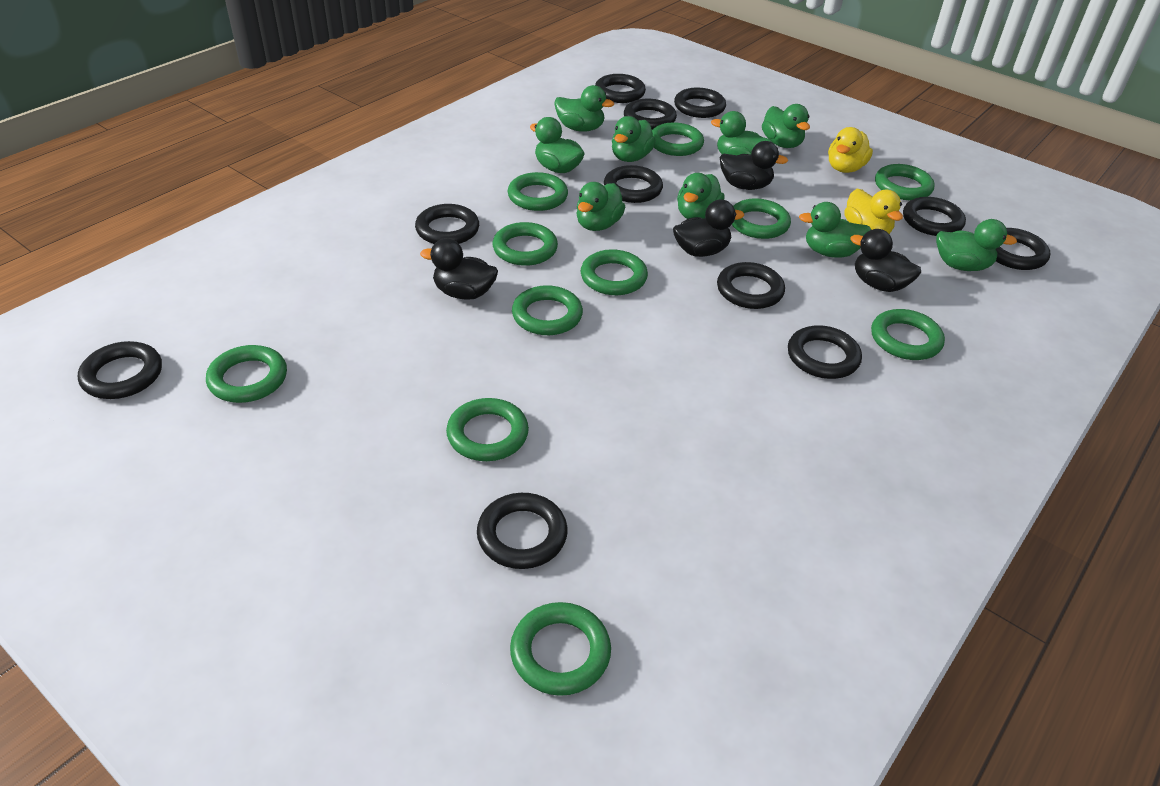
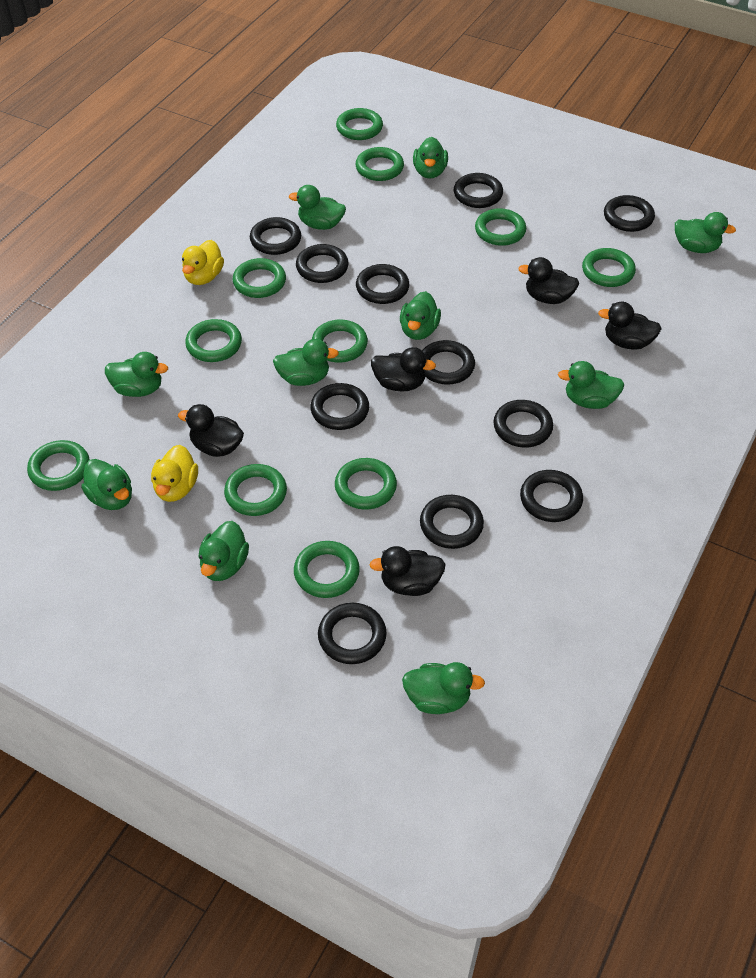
black duck: 4 -> 5
green duck: 9 -> 10

